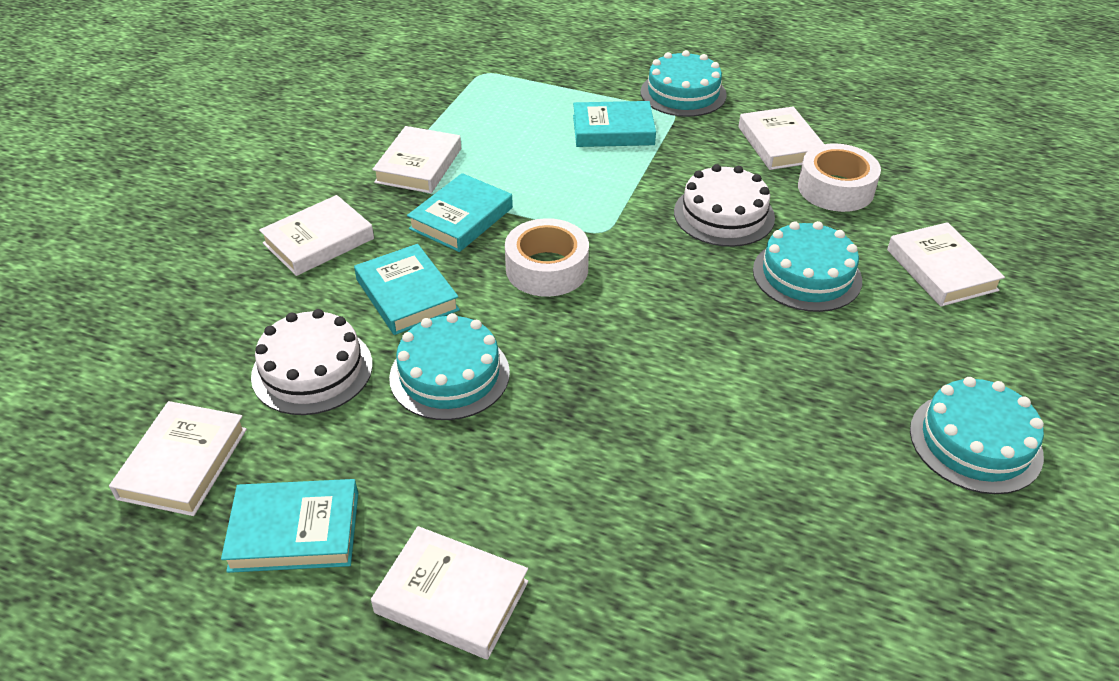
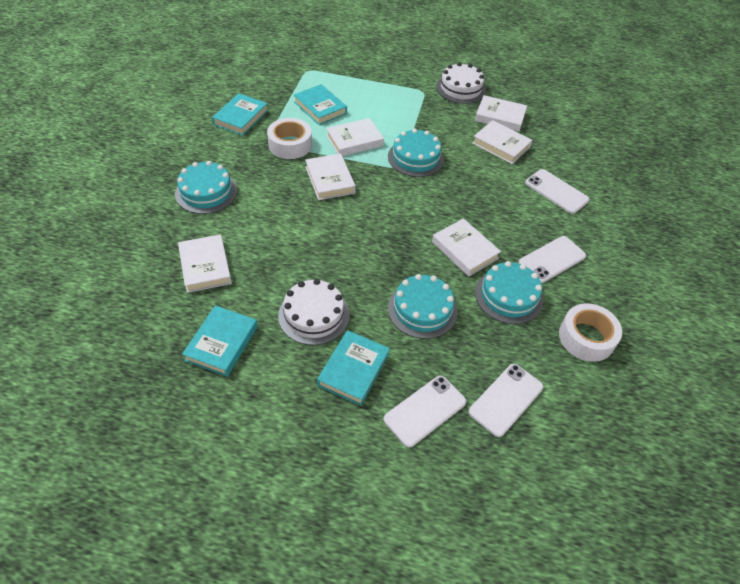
white phone: 0 -> 4

